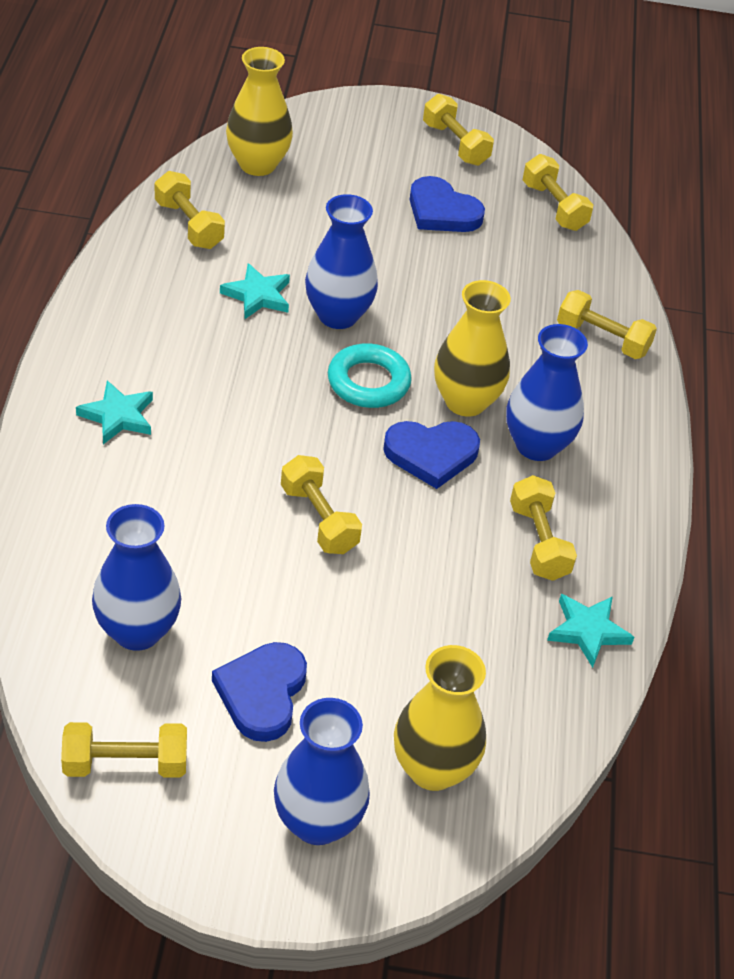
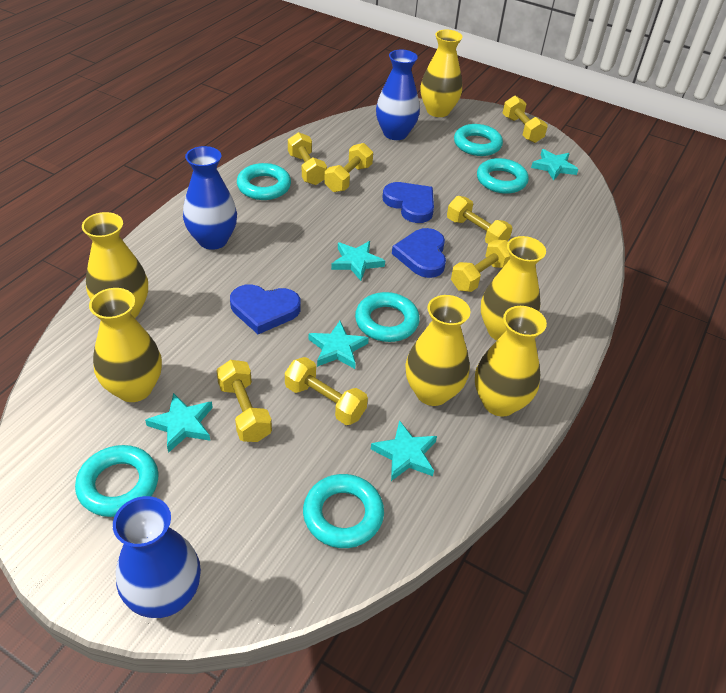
blue vase: 4 -> 3
turquoise ring: 1 -> 6
turquoise star: 3 -> 5
yellow vase: 3 -> 6

